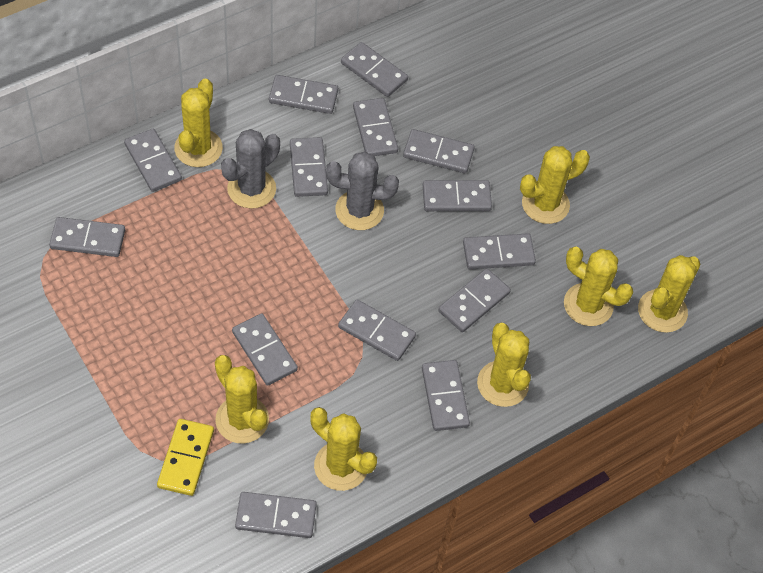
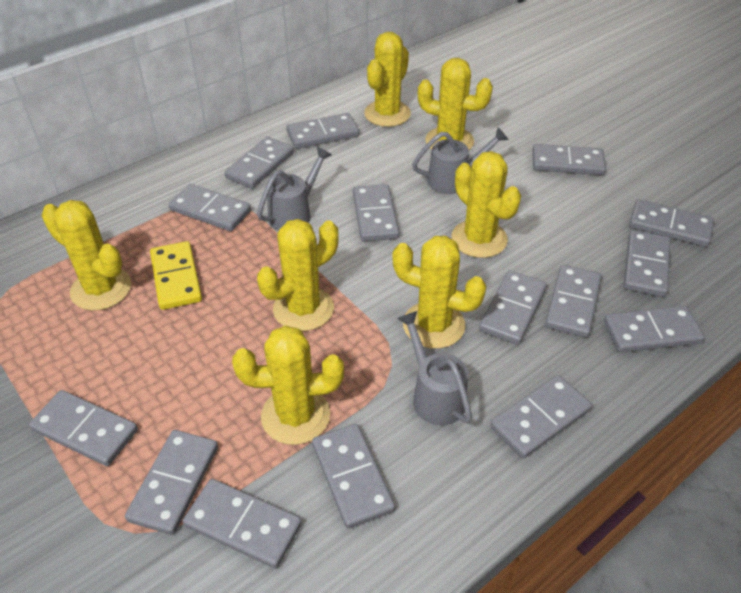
grey cactus: 2 -> 0
grey domino: 14 -> 15
grey watering can: 0 -> 3

